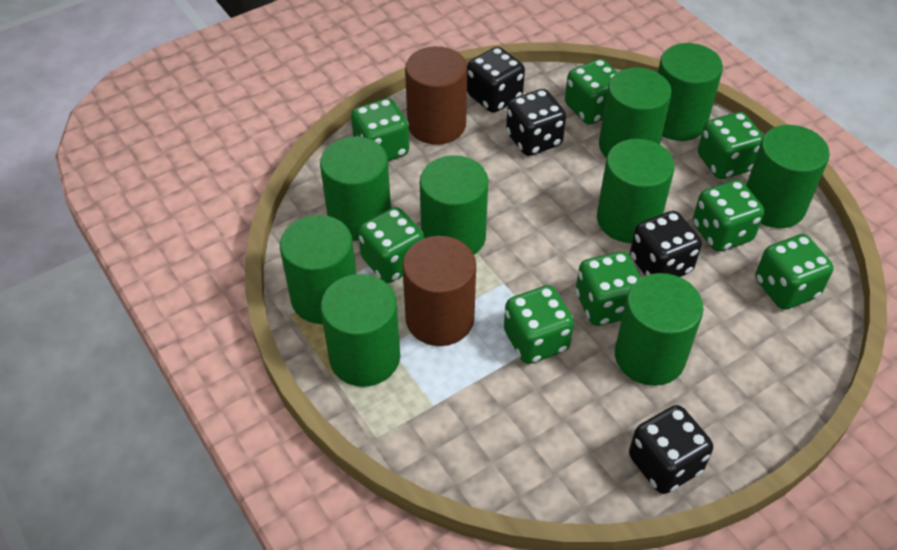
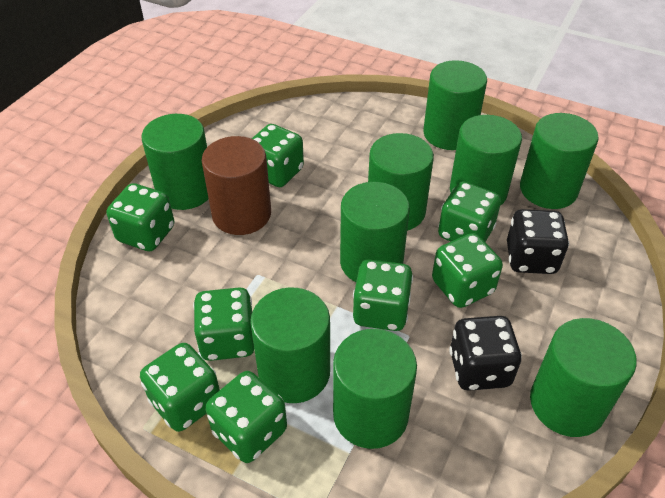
black dice: 4 -> 2
brown cylinder: 2 -> 1

